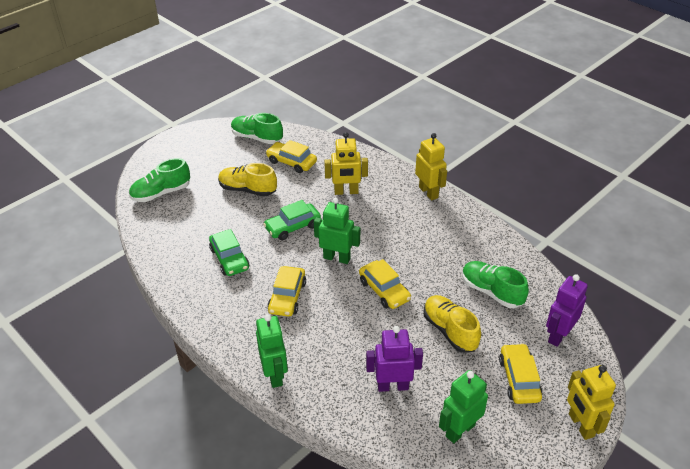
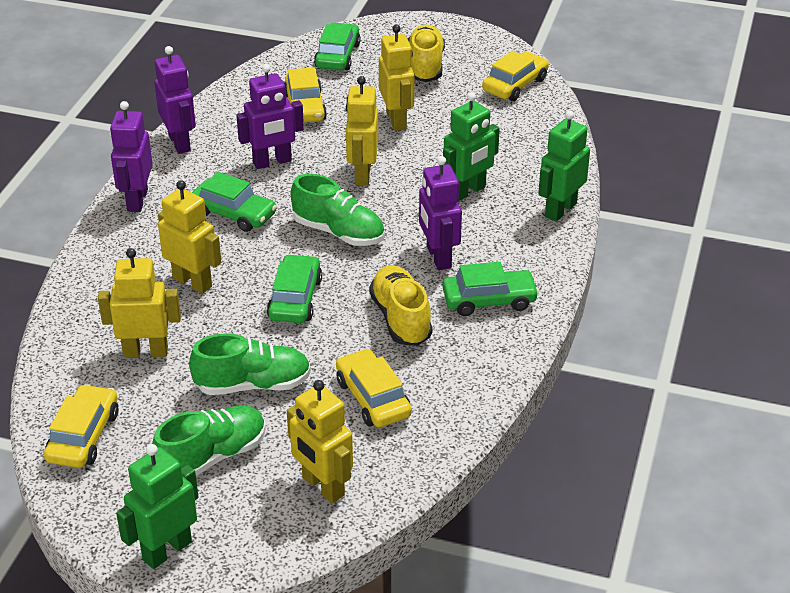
green car: 2 -> 4
purple robot: 2 -> 4
yellow robot: 3 -> 5

